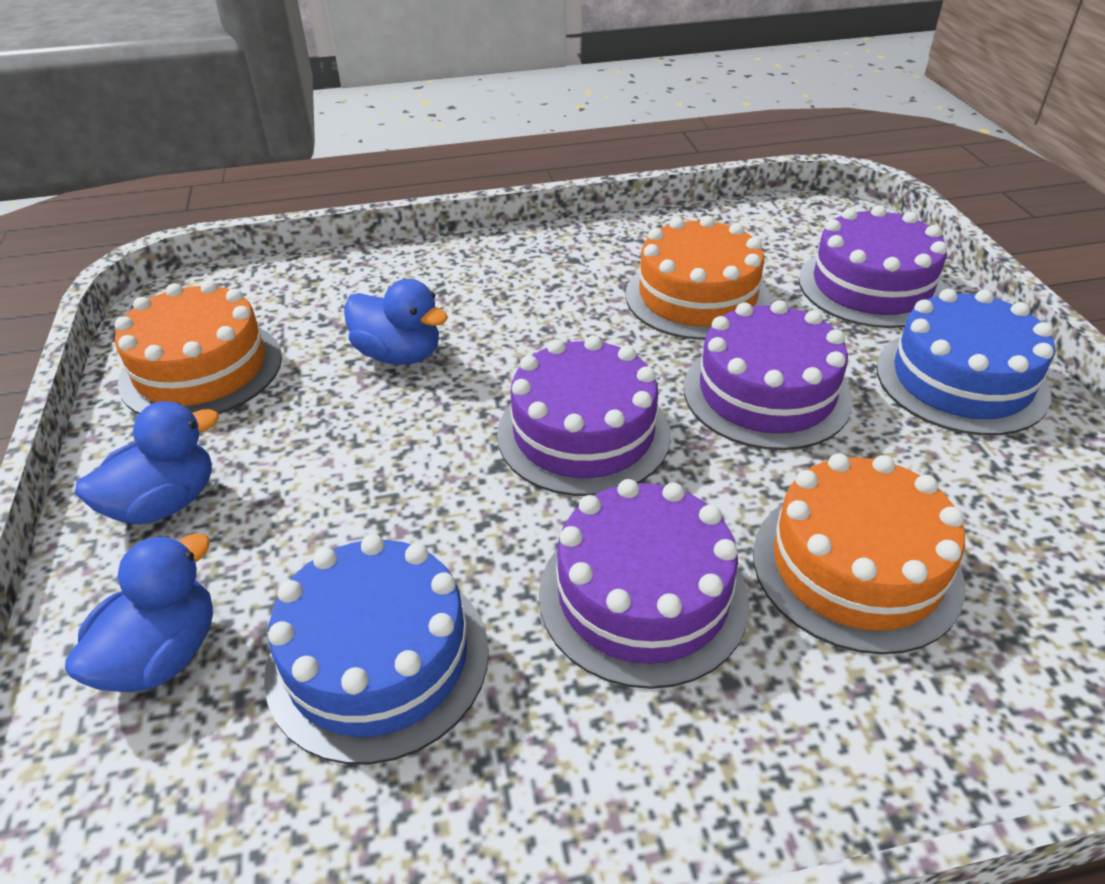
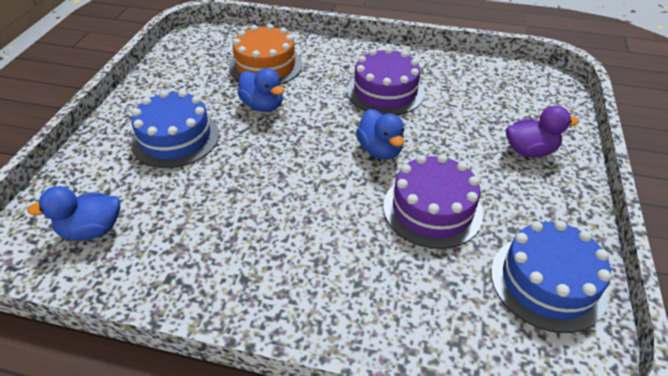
orange cake: 3 -> 1
purple cake: 4 -> 2
purple duck: 0 -> 1

